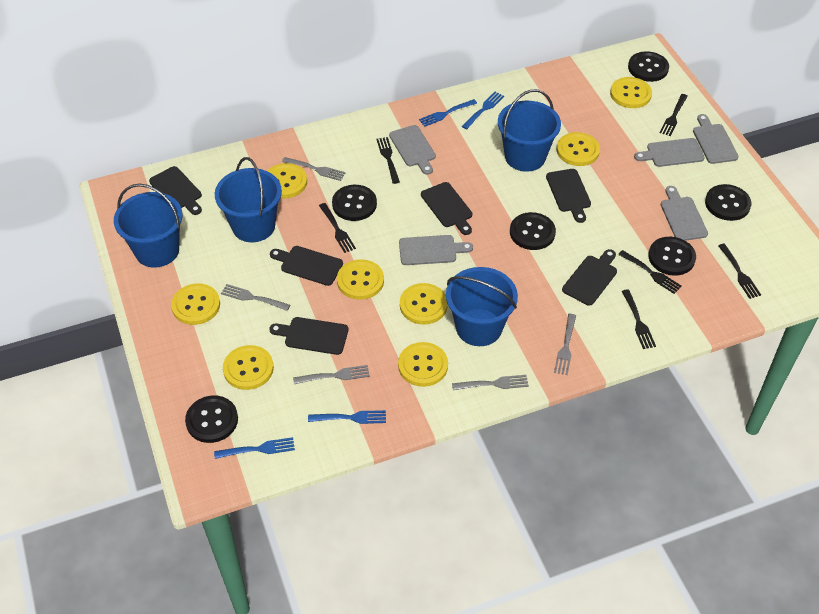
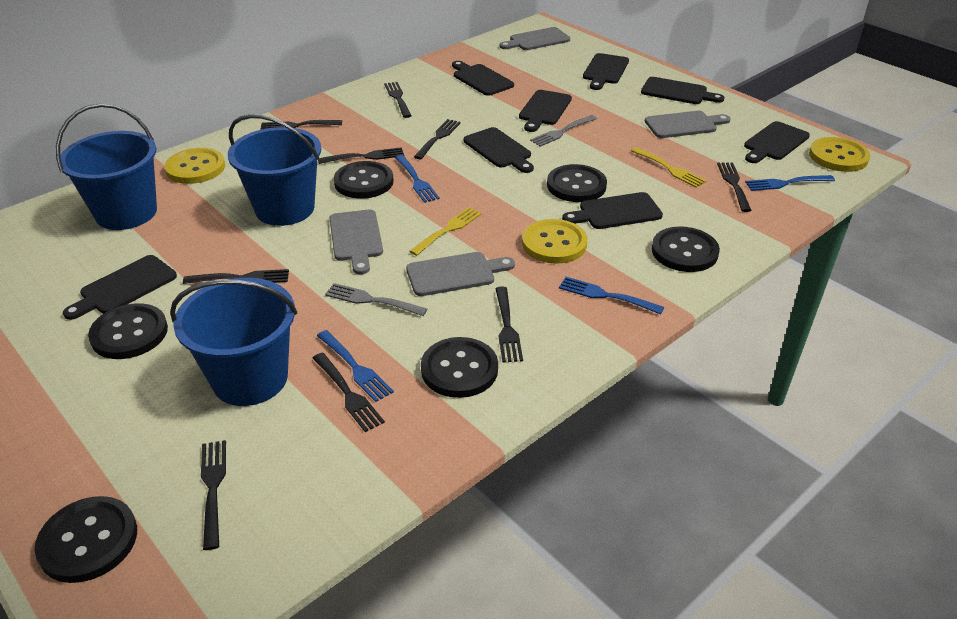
black cutting board: 6 -> 8
black fork: 6 -> 9
blue bucket: 4 -> 3
grey cutting board: 5 -> 4
grey fork: 5 -> 2
yellow button: 8 -> 3
yellow fork: 0 -> 2

